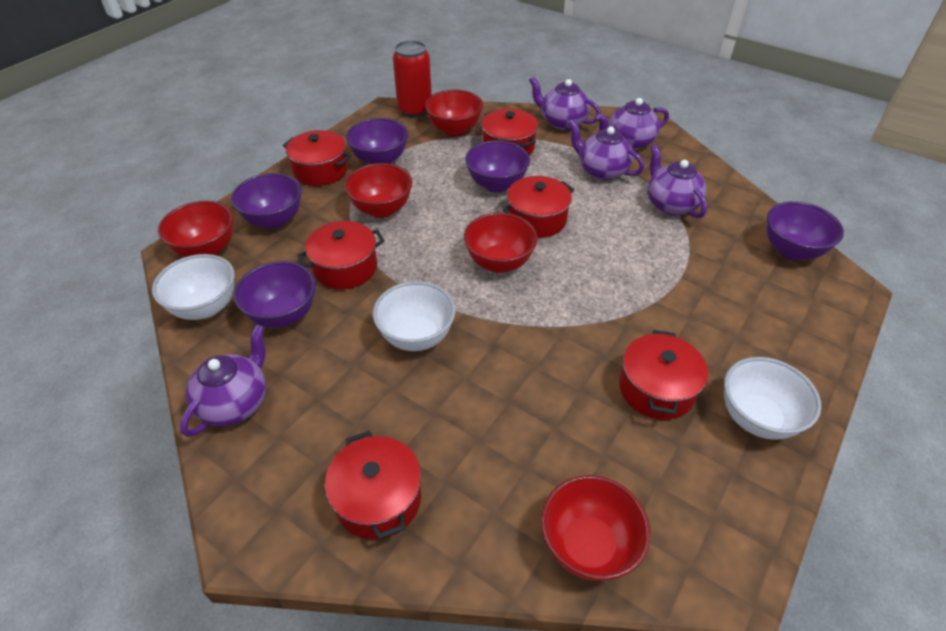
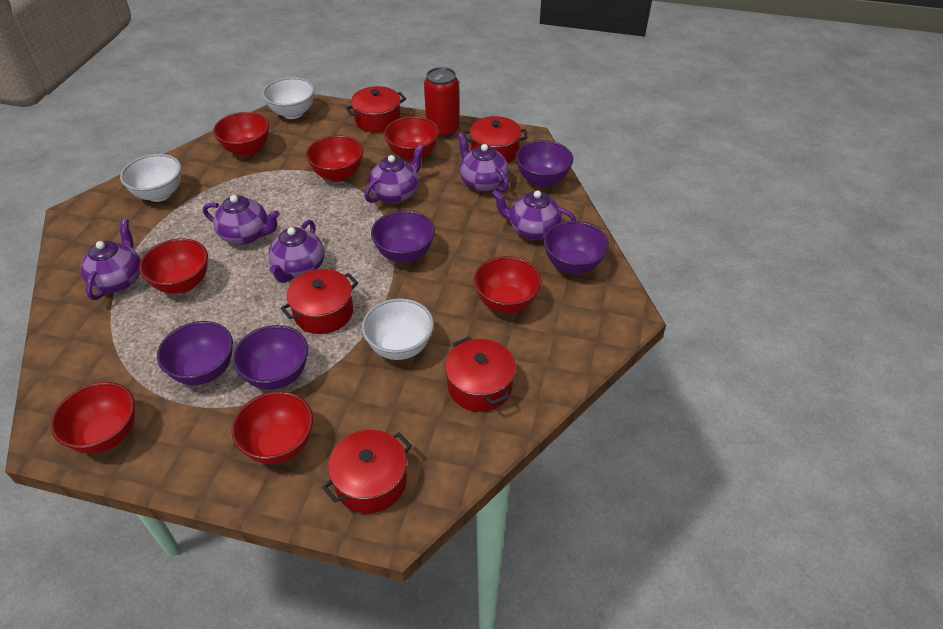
purple teapot: 5 -> 6
red bowl: 5 -> 7
red pot: 6 -> 5

